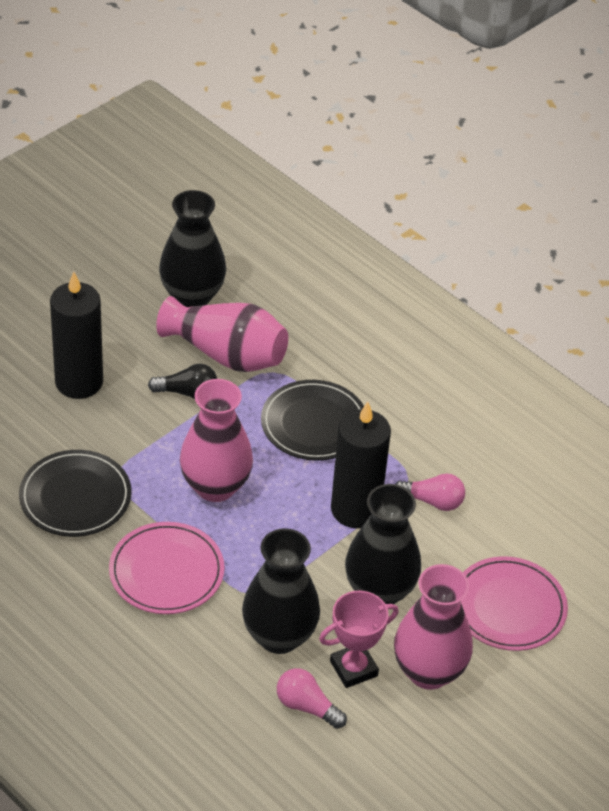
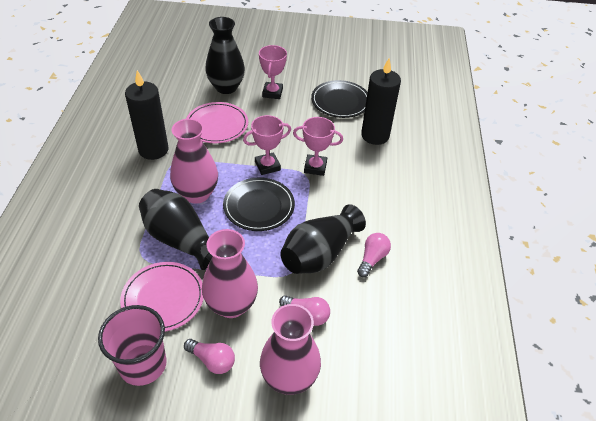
black light bulb: 1 -> 0
pink cup: 0 -> 1
pink light bulb: 2 -> 3
pink trophy: 1 -> 3

